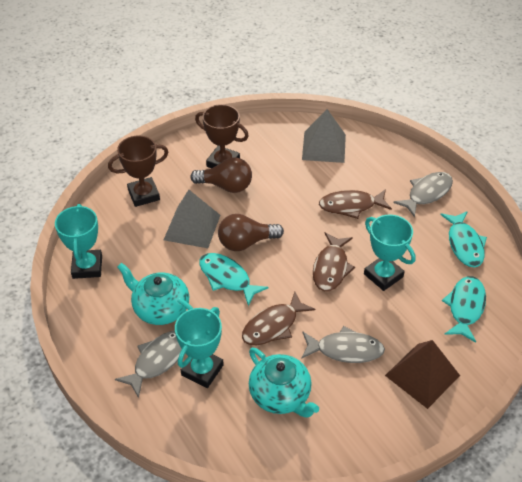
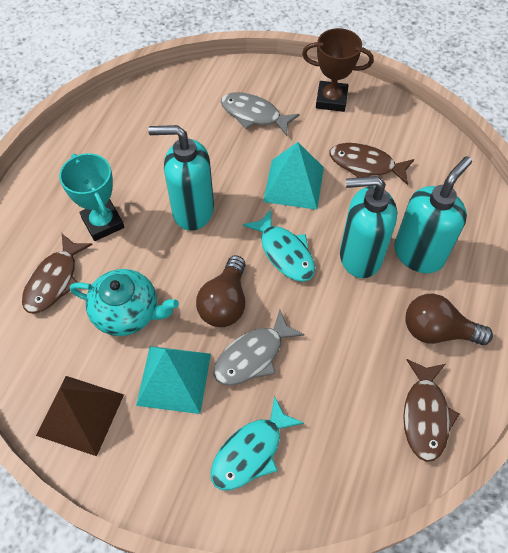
brown trophy: 2 -> 1
grey fish: 3 -> 2
grey pyramid: 2 -> 0
turquoise fish: 3 -> 2
turquoise pyramid: 0 -> 2
turquoise soap dispenser: 0 -> 3
turquoise teapot: 2 -> 1
turquoise trophy: 3 -> 1

